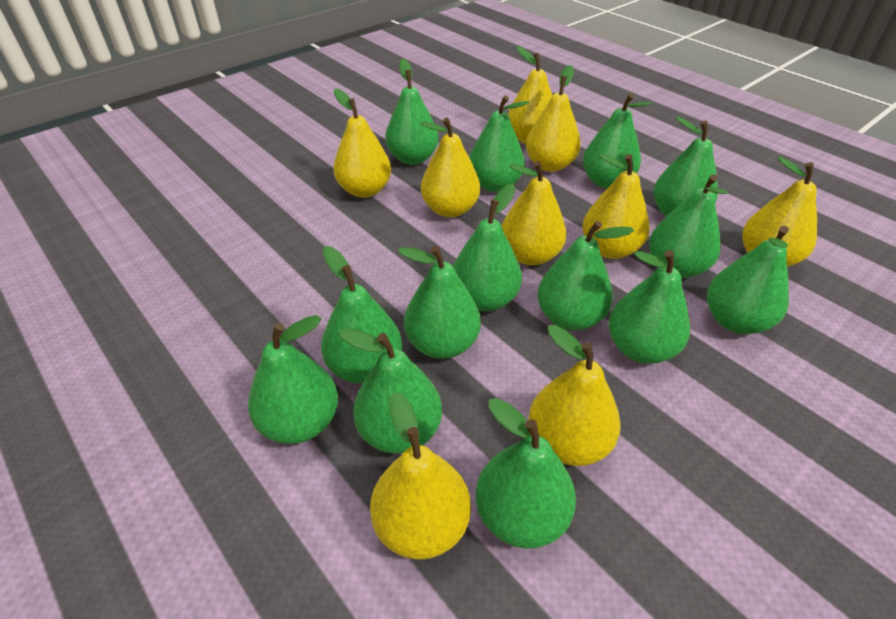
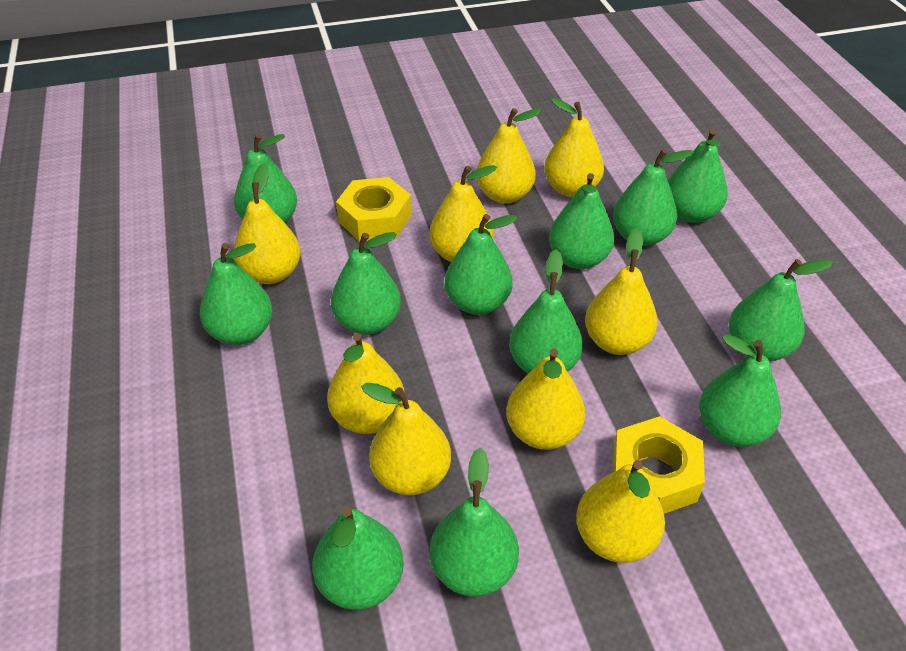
green pear: 14 -> 12
yellow nut: 0 -> 2

